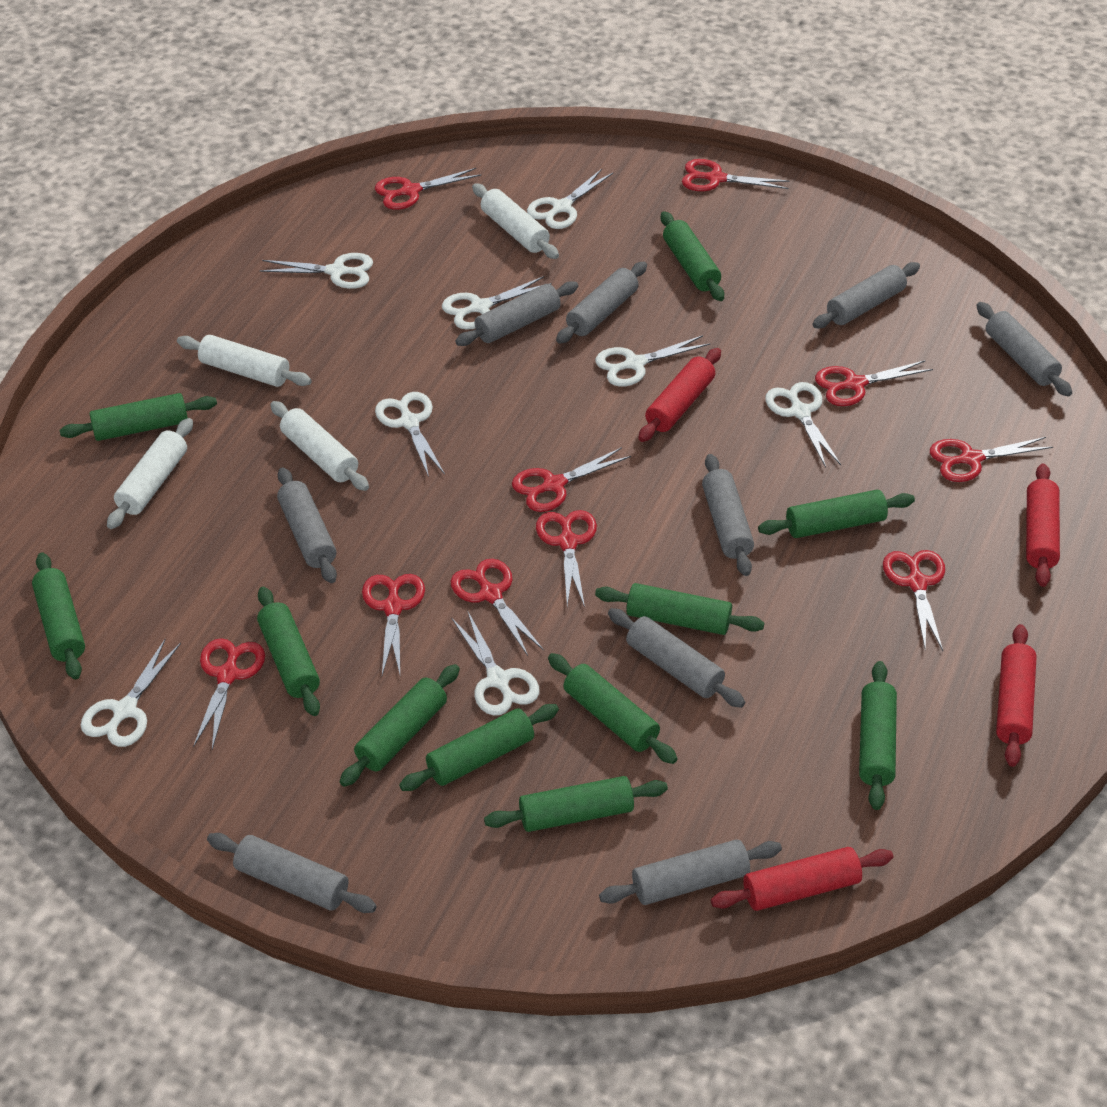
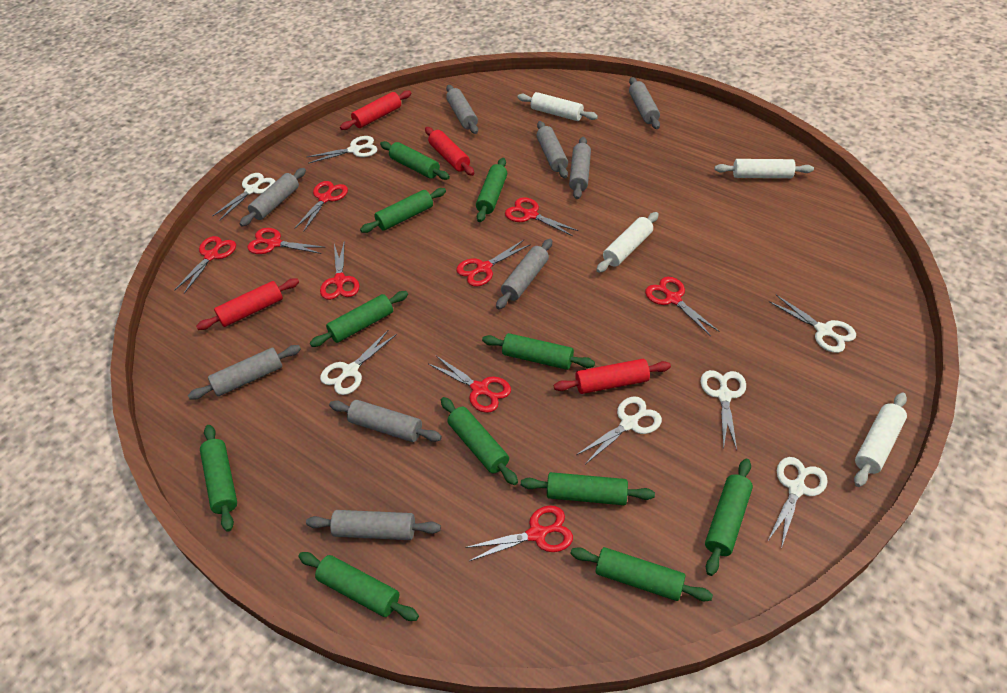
red scissors: 10 -> 9
white scissors: 8 -> 7

